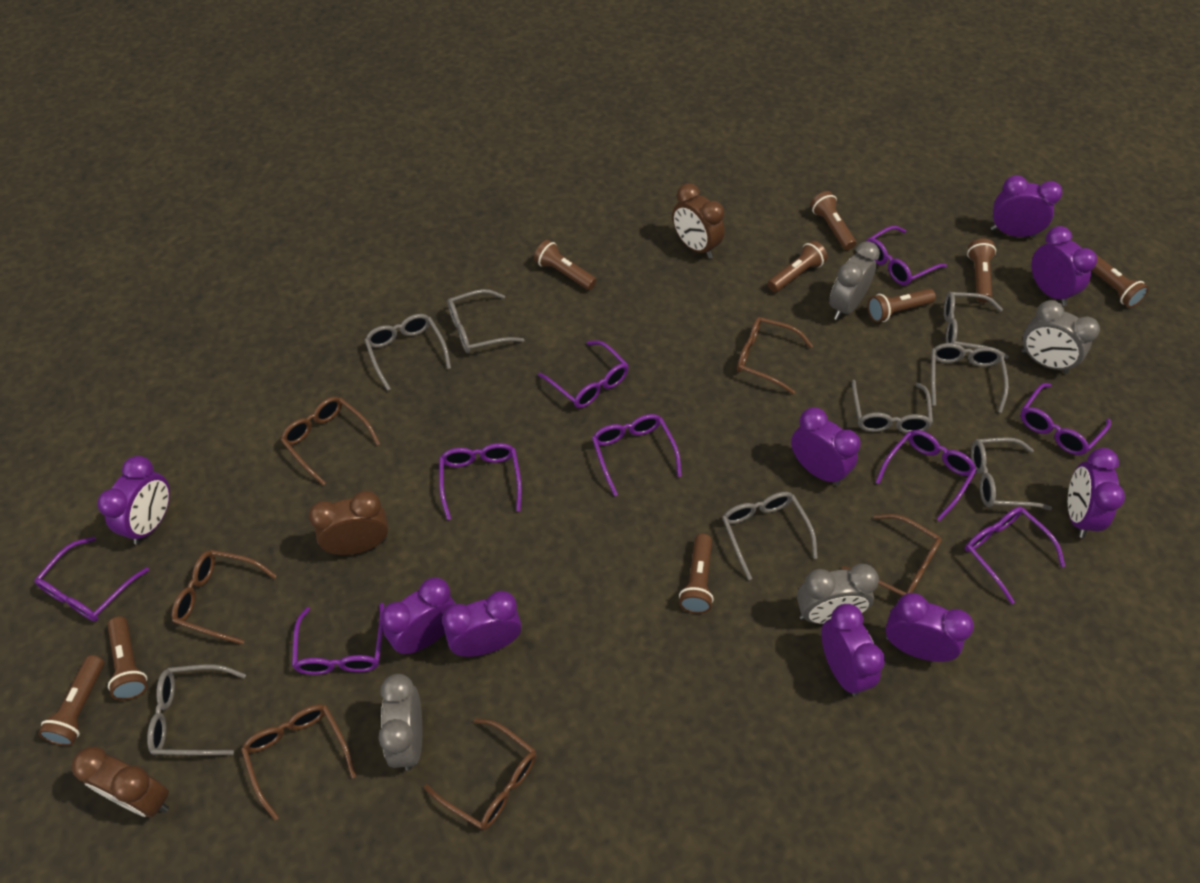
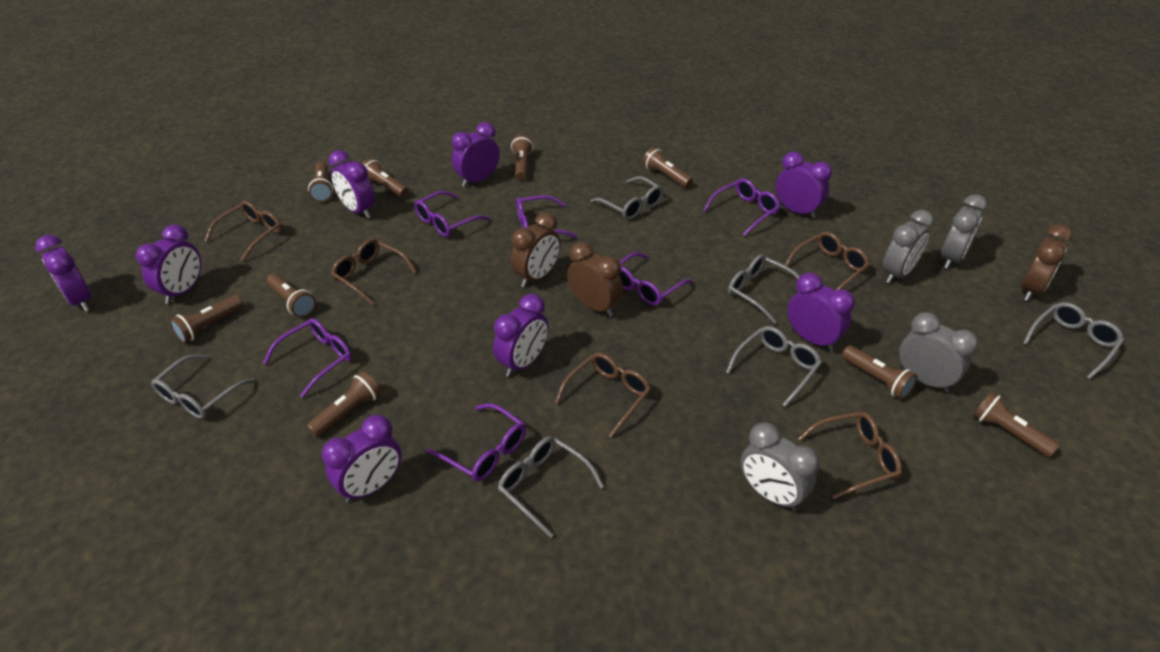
brown glasses: 6 -> 5
grey glasses: 8 -> 6
purple clock: 9 -> 8
purple glasses: 9 -> 6

